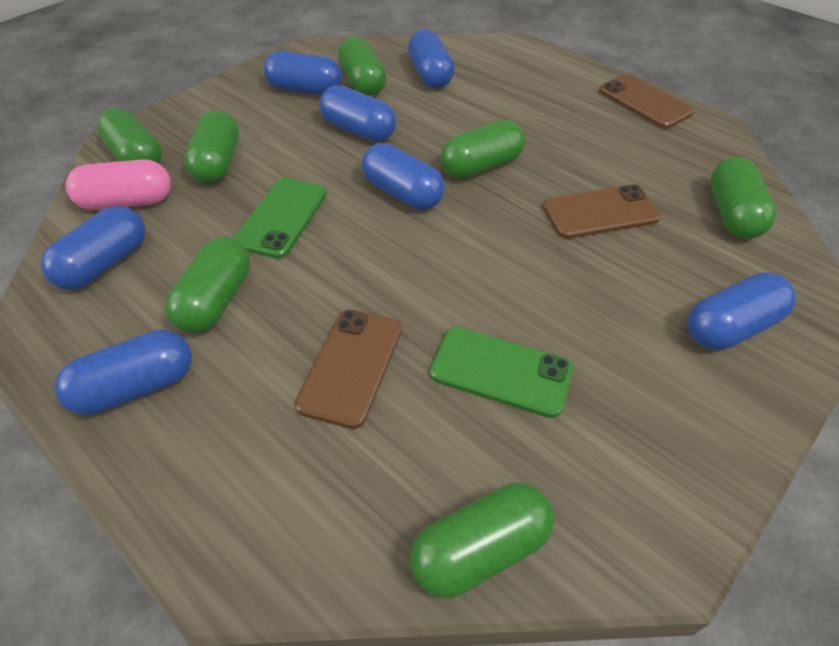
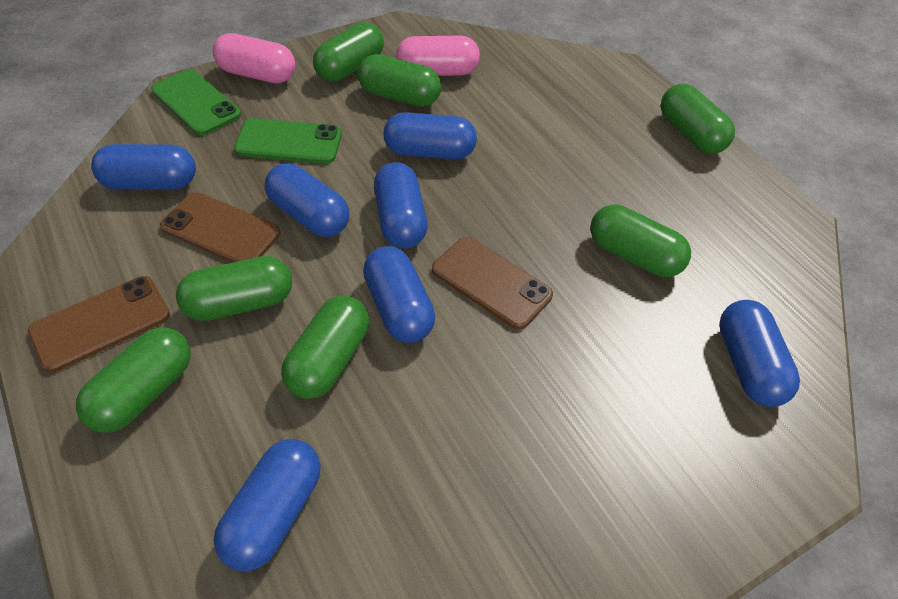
pink capsule: 1 -> 2

